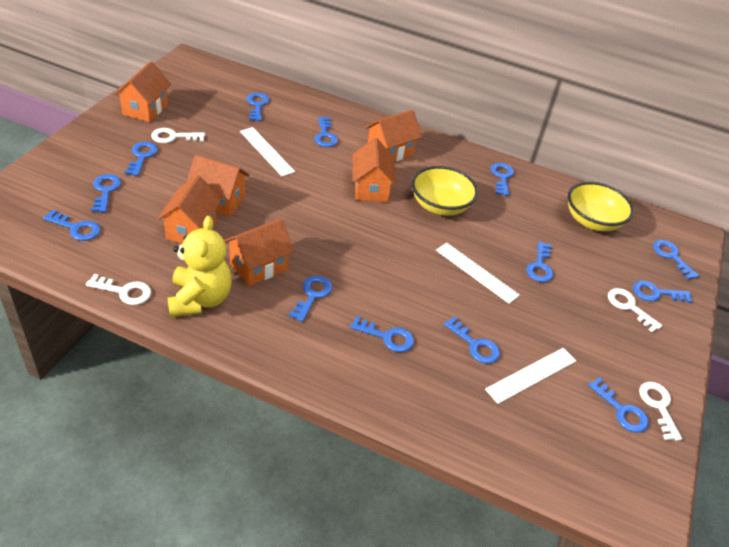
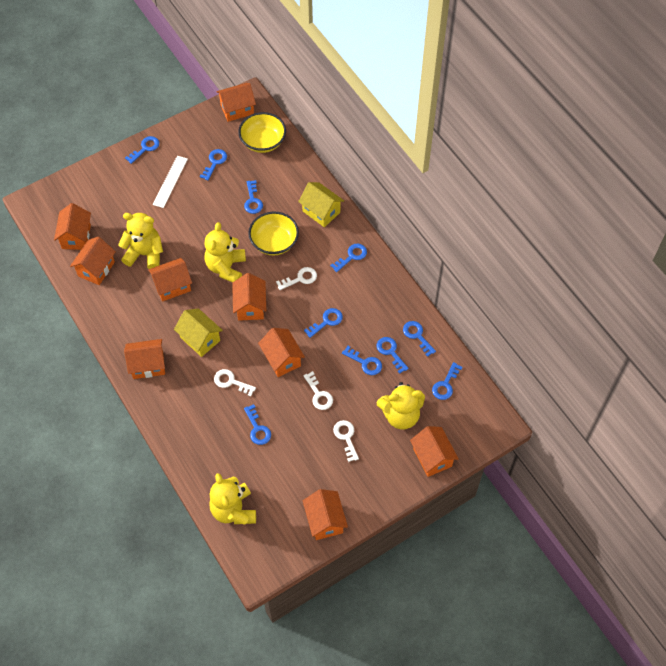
blue key: 13 -> 10
orange house: 6 -> 9
white ruler: 3 -> 1
yellow house: 0 -> 2
yellow teddy bear: 1 -> 4

